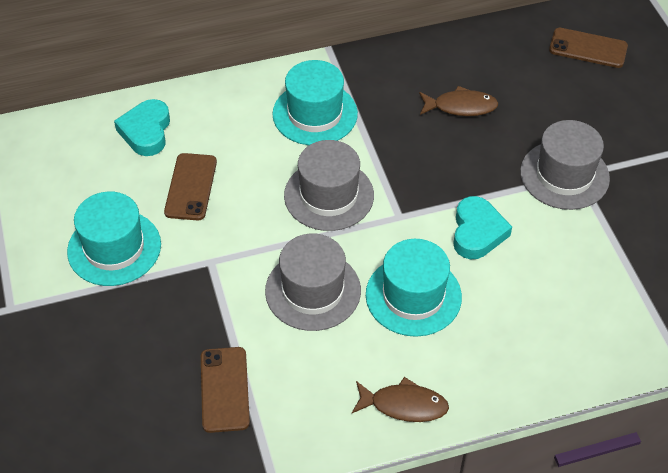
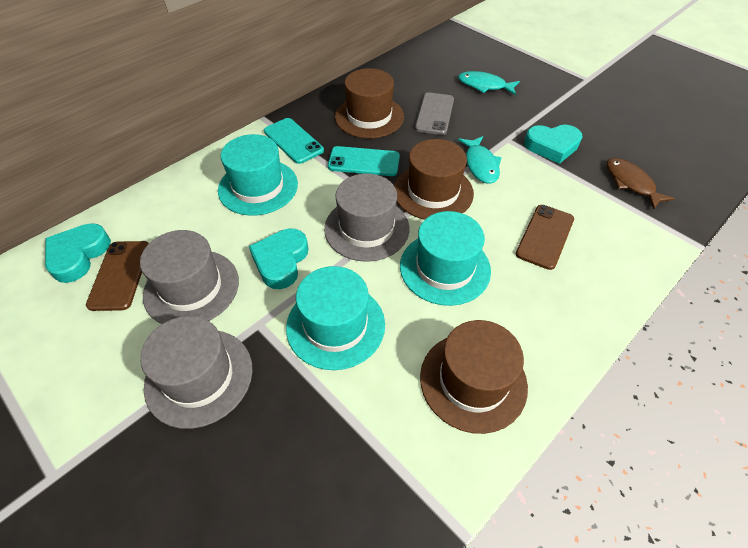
brown fish: 2 -> 1
brown hat: 0 -> 3
brown phone: 3 -> 2
grey phone: 0 -> 1
turquoise fish: 0 -> 2
turquoise heart: 2 -> 3
turquoise phone: 0 -> 2

